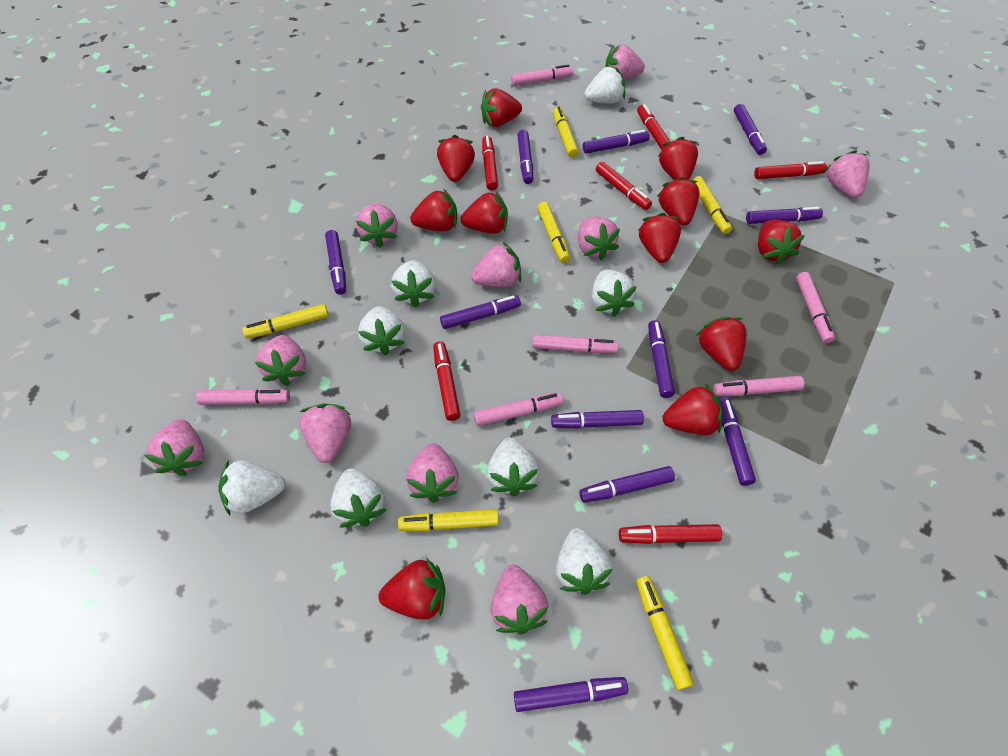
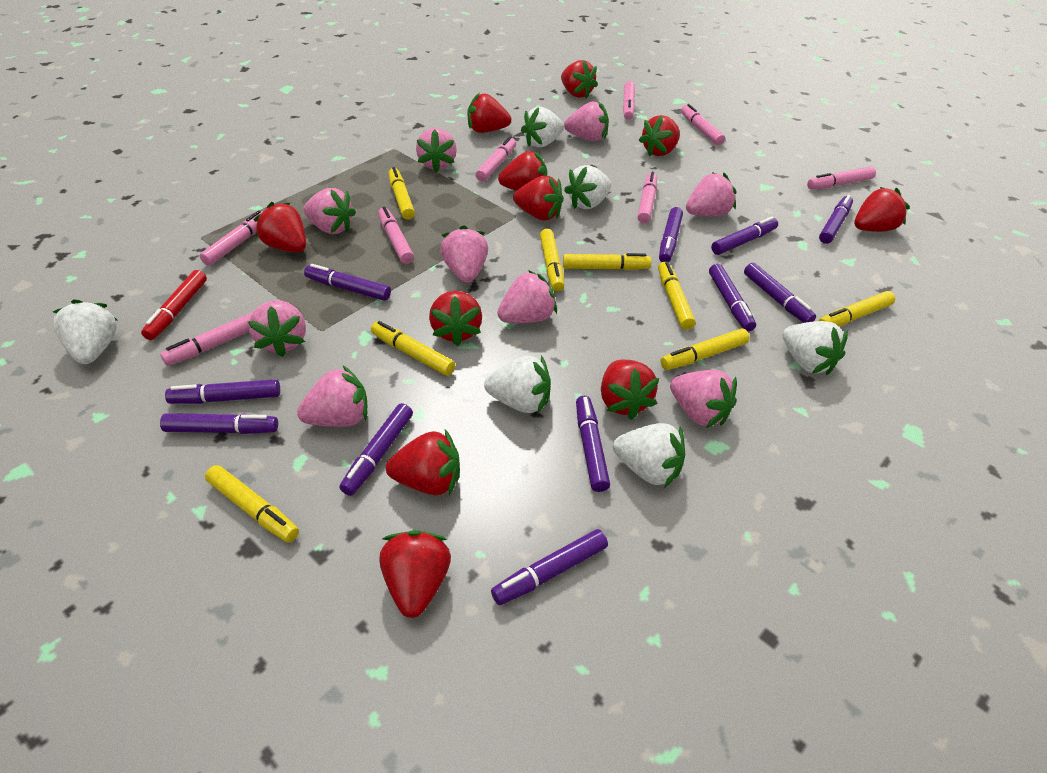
pink marker: 6 -> 8
pink strawberry: 10 -> 9
red marker: 6 -> 1
white strawberry: 8 -> 6
yellow marker: 6 -> 8

